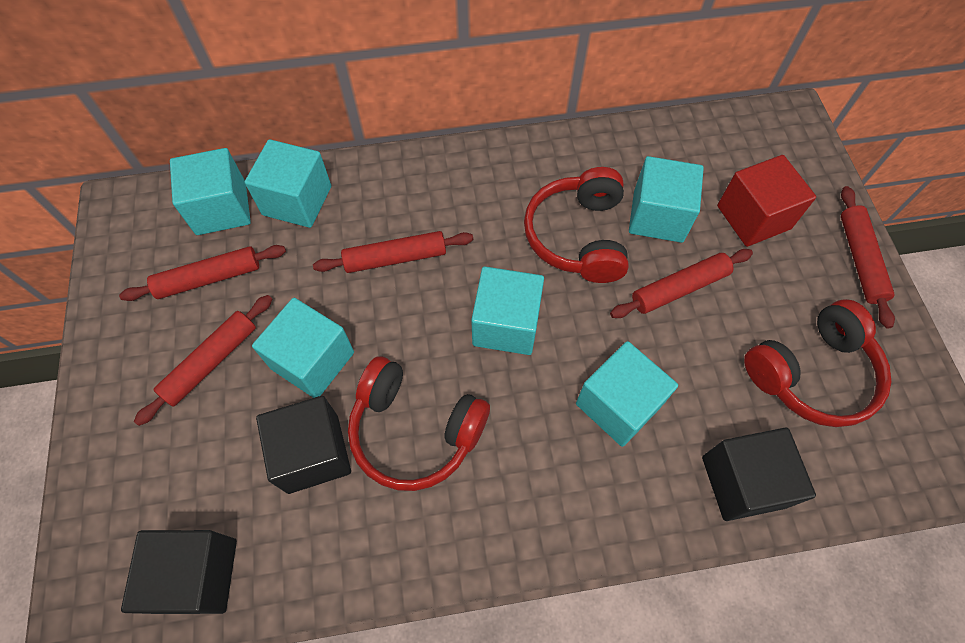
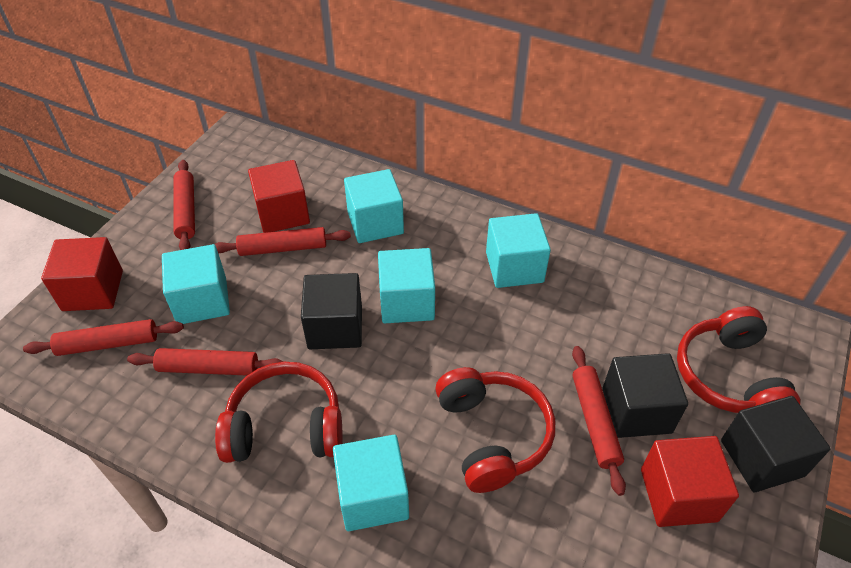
red cube: 1 -> 3
turquoise cube: 6 -> 5

